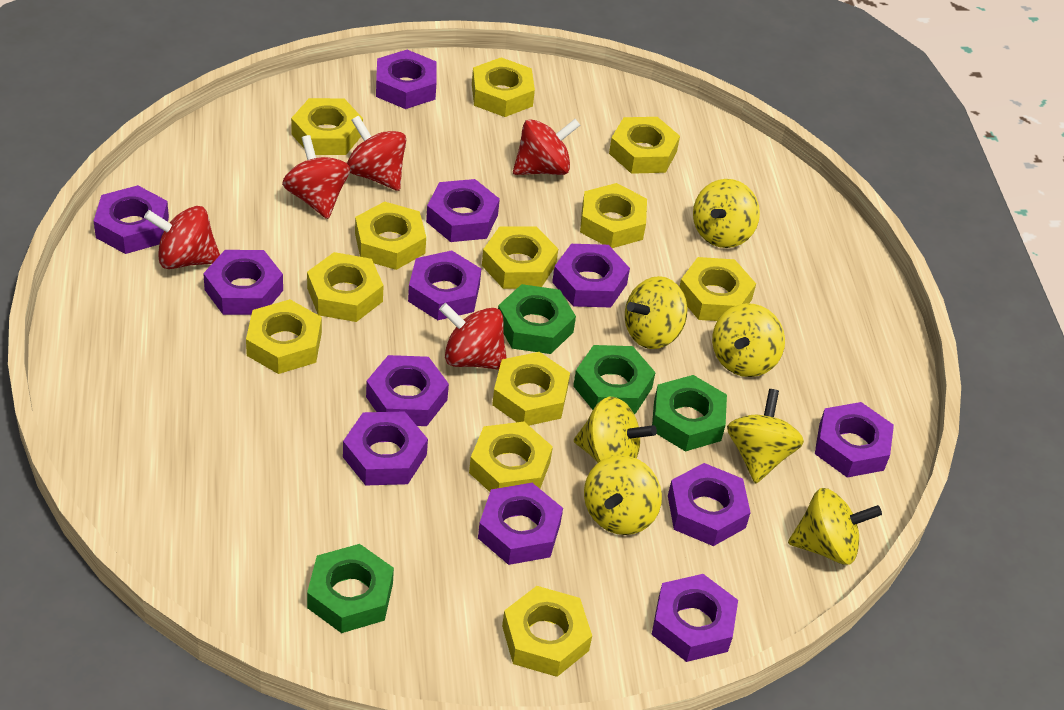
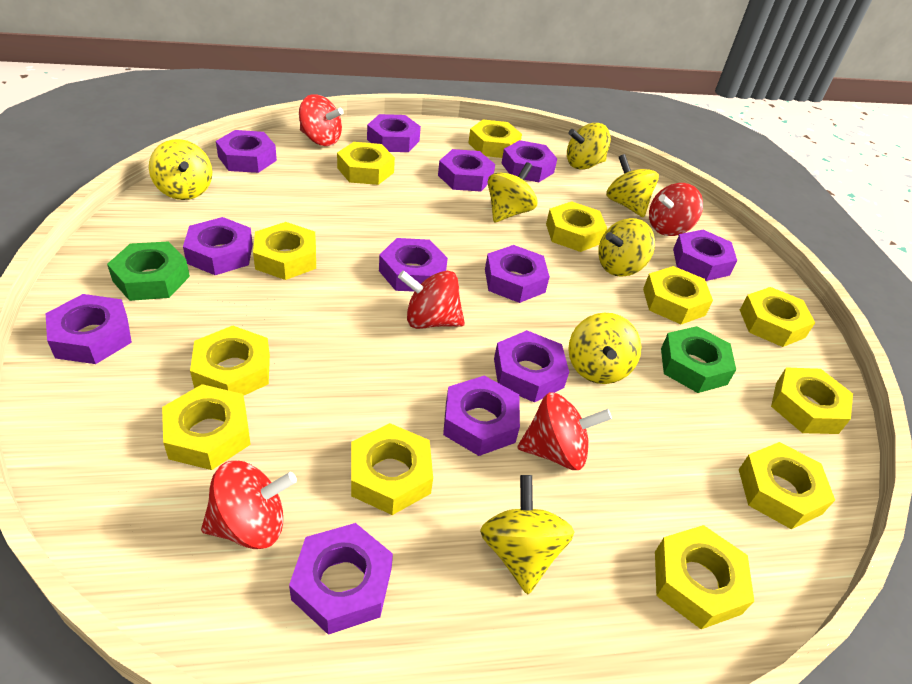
green nut: 4 -> 2

